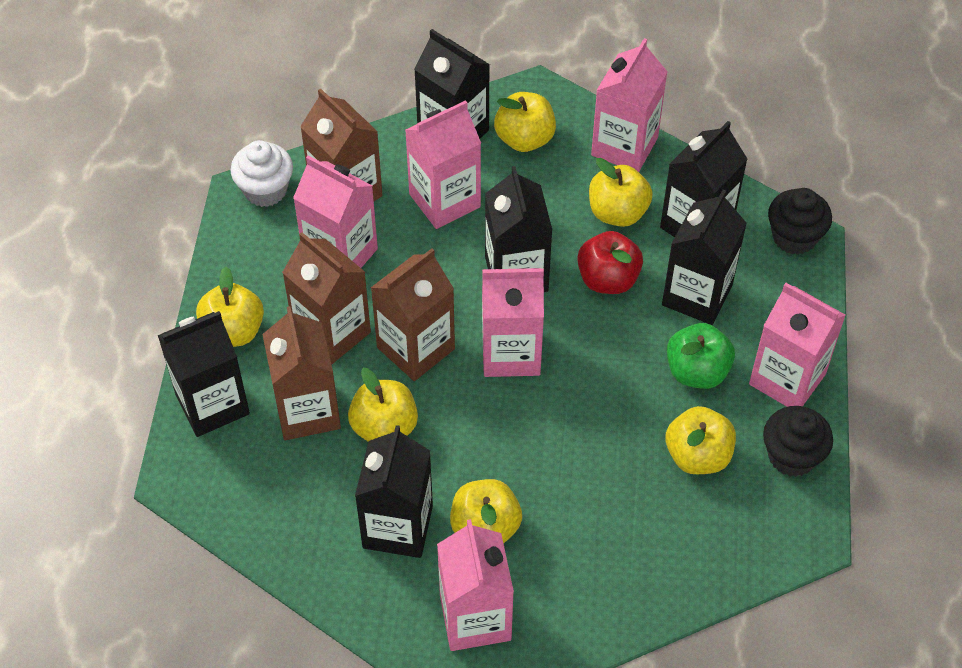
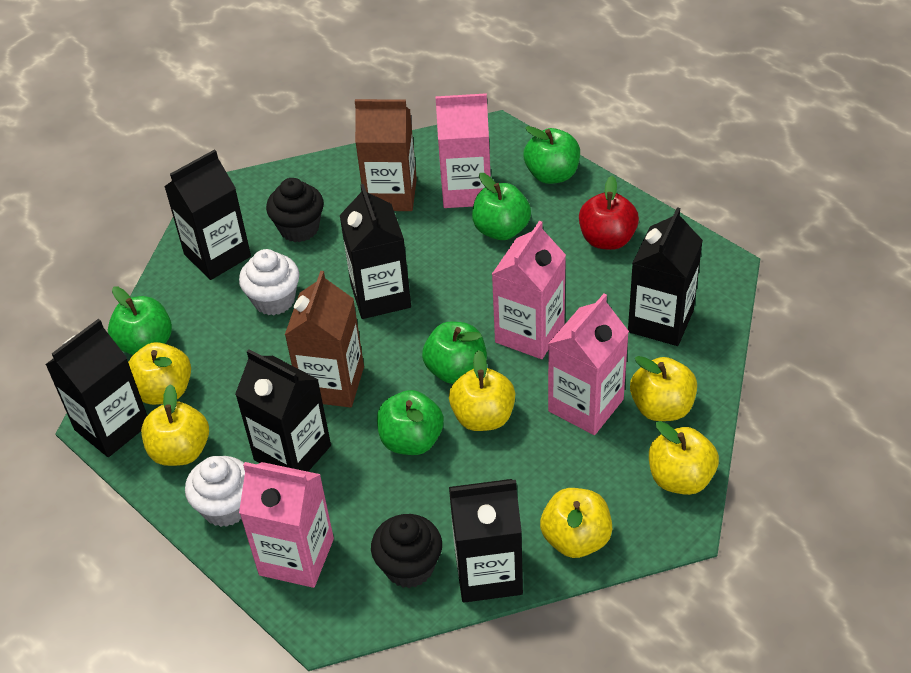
brown carton: 4 -> 2
green apple: 1 -> 5
pink carton: 6 -> 4
white cupcake: 1 -> 2

